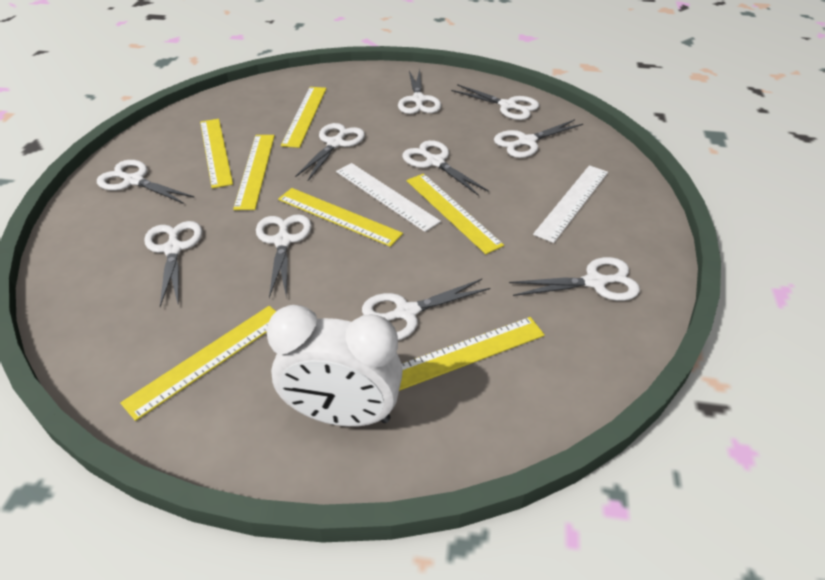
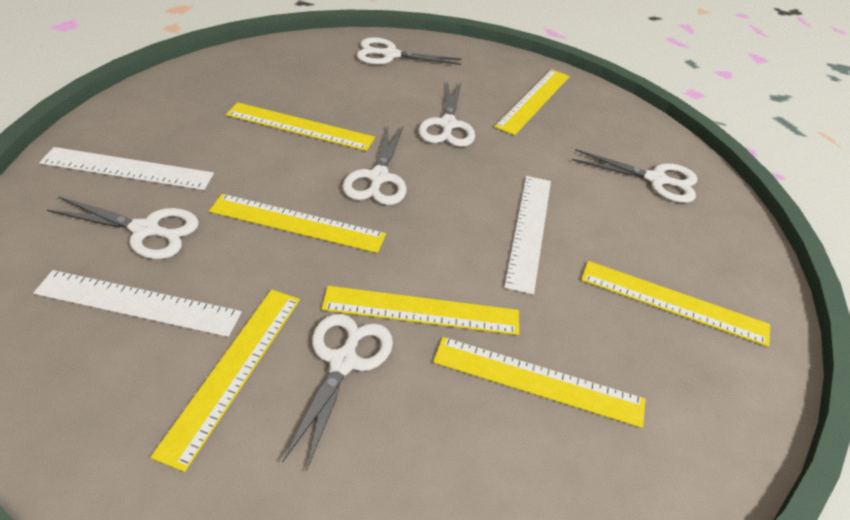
white clock: 1 -> 0
white ruler: 2 -> 3
white scissors: 10 -> 6

